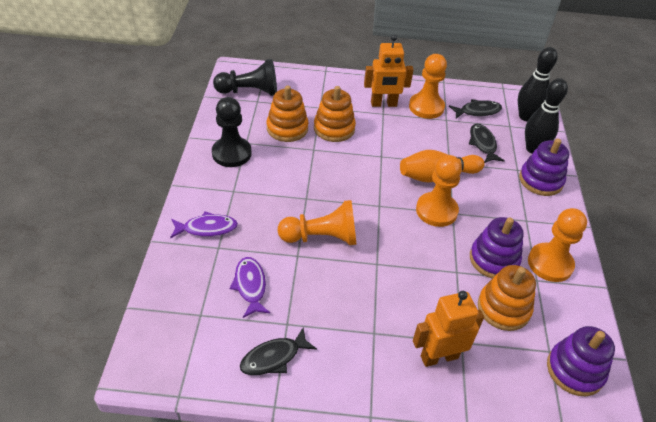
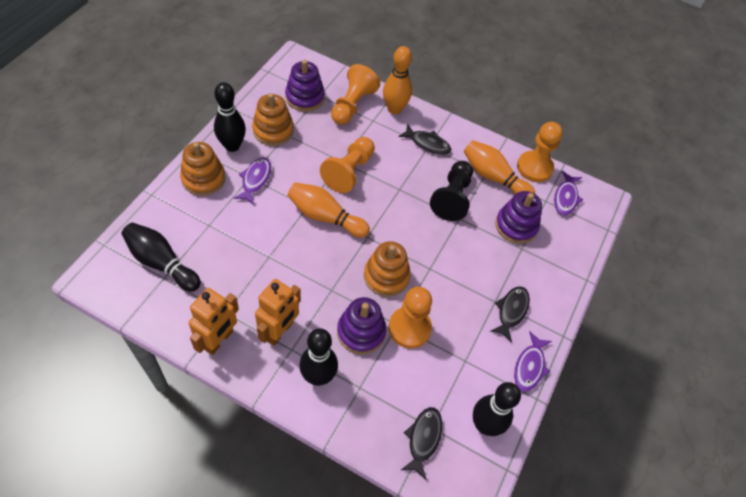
black bowling pin: 2 -> 4
black pawn: 2 -> 1
orange bowling pin: 1 -> 3
purple fish: 2 -> 3

